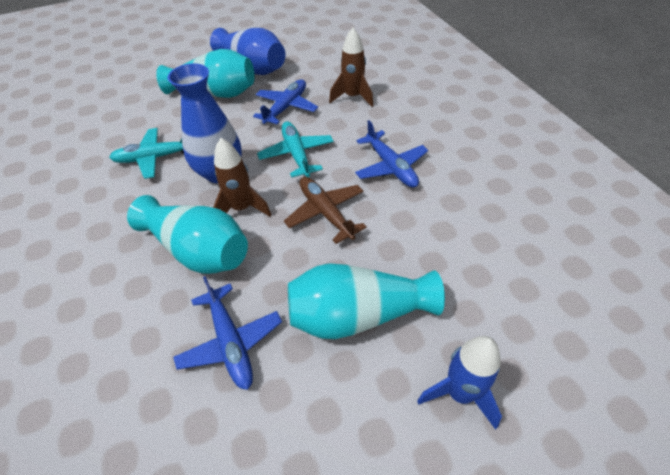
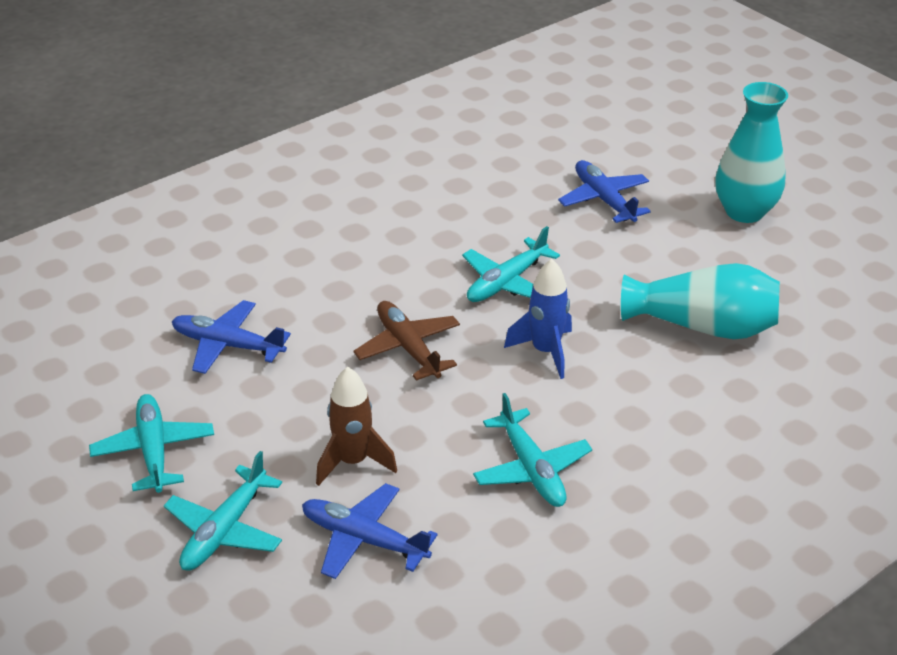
blue vase: 2 -> 0
brown rocket: 2 -> 1
turquoise plane: 2 -> 4
turquoise vase: 3 -> 2

